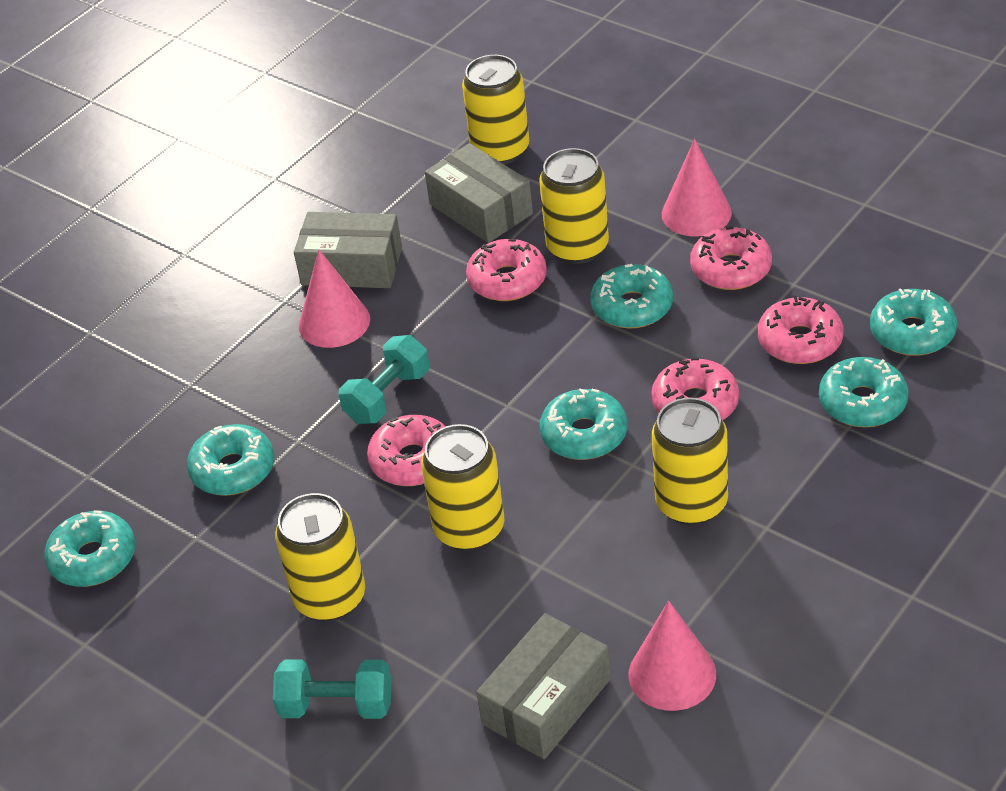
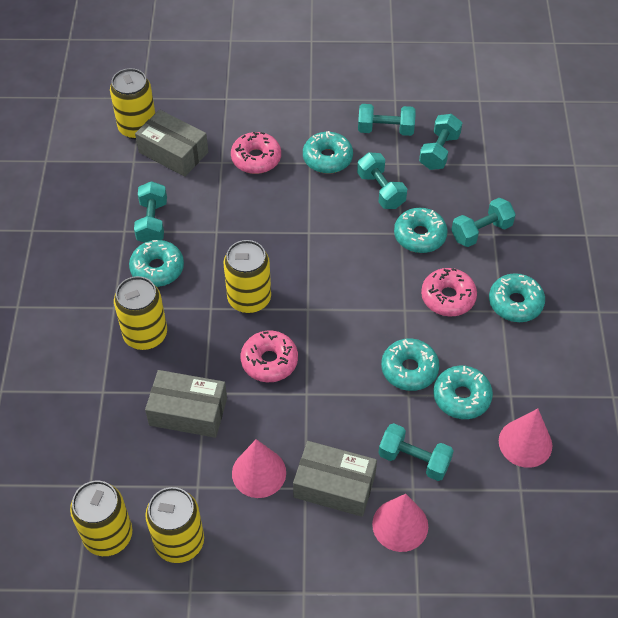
pink donut: 5 -> 3
turquoise dumbbell: 2 -> 6

